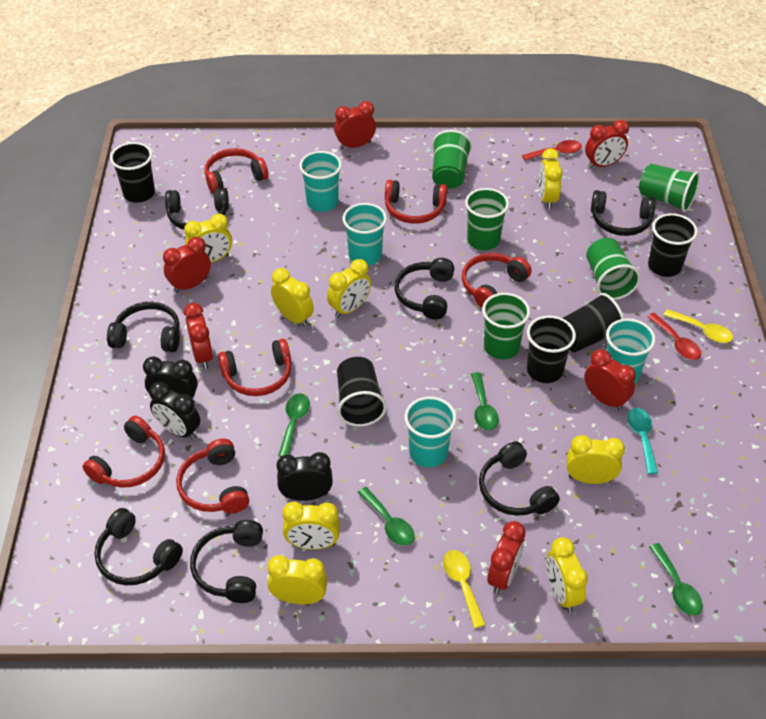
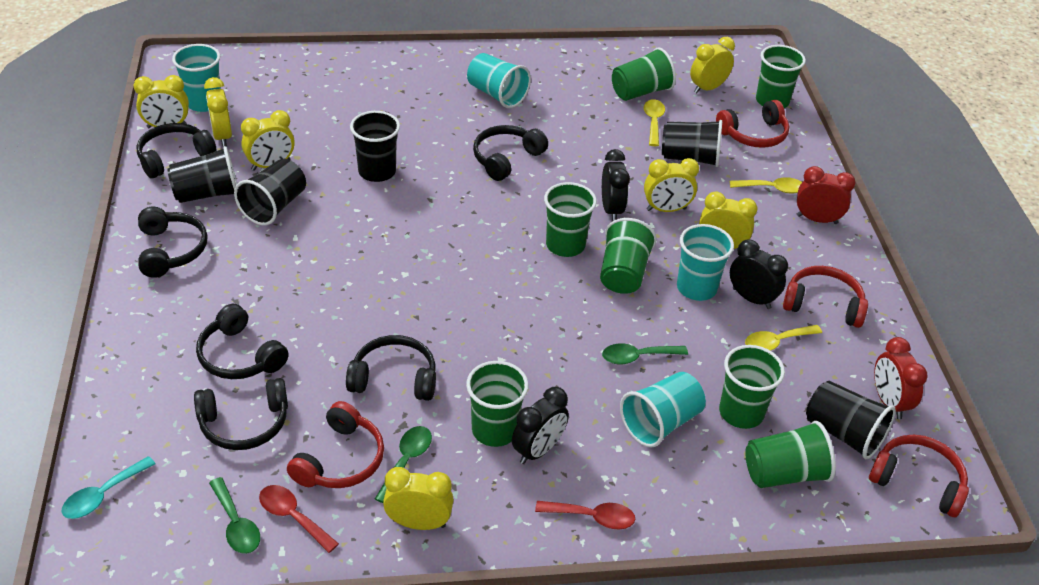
black headphones: 7 -> 6
green cup: 5 -> 7
green spoon: 4 -> 3
red clock: 6 -> 2
red headphones: 6 -> 4
yellow clock: 8 -> 7
yellow spoon: 2 -> 3

